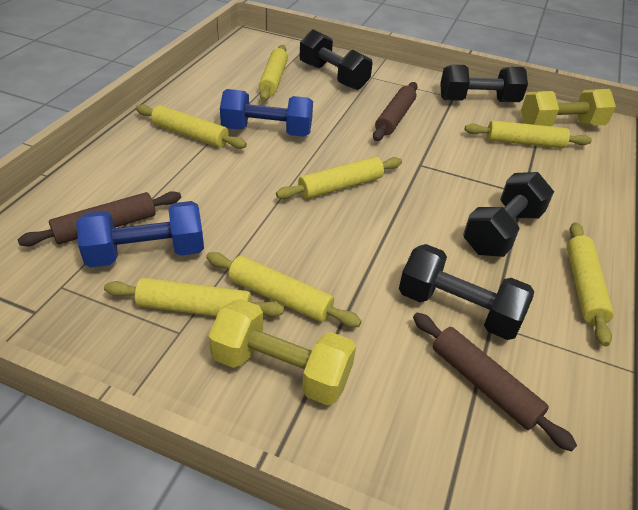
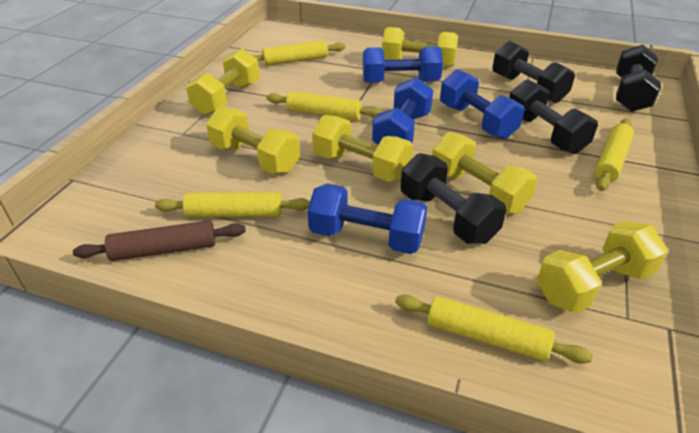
blue dumbbell: 2 -> 4
brown rolling pin: 3 -> 1
yellow dumbbell: 2 -> 6
yellow rolling pin: 7 -> 5

